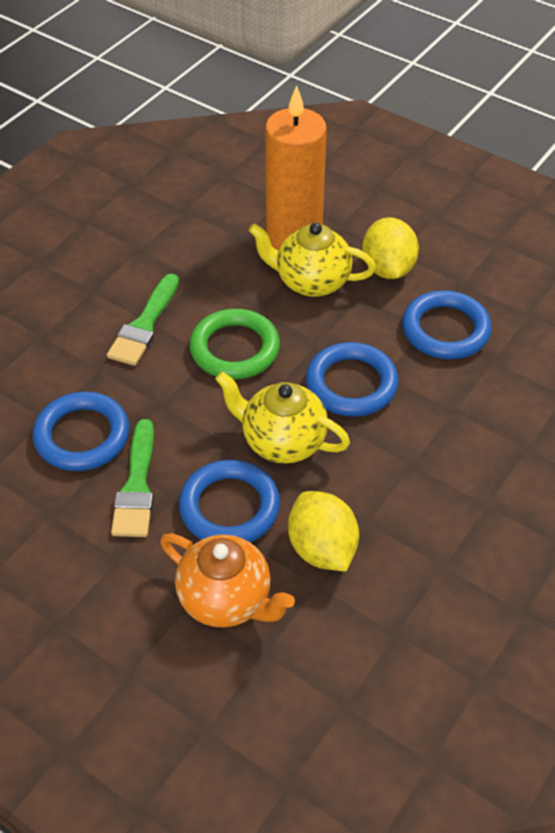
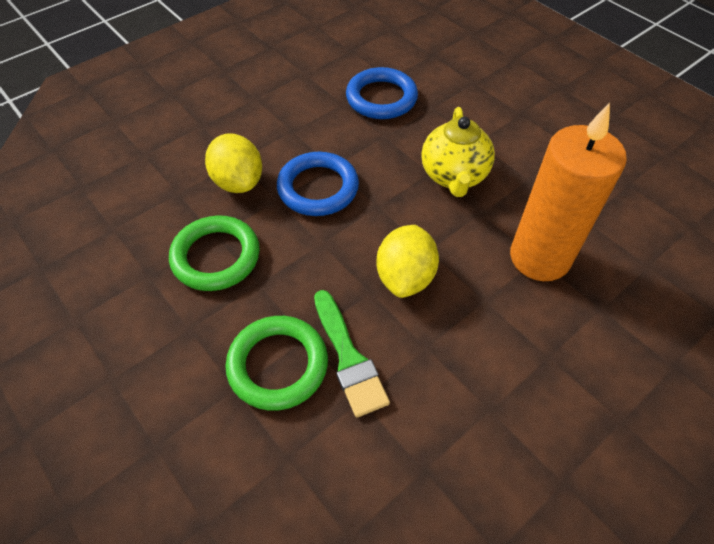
blue ring: 4 -> 2
green brush: 2 -> 1
green ring: 1 -> 2
orange teapot: 1 -> 0
yellow teapot: 2 -> 1

